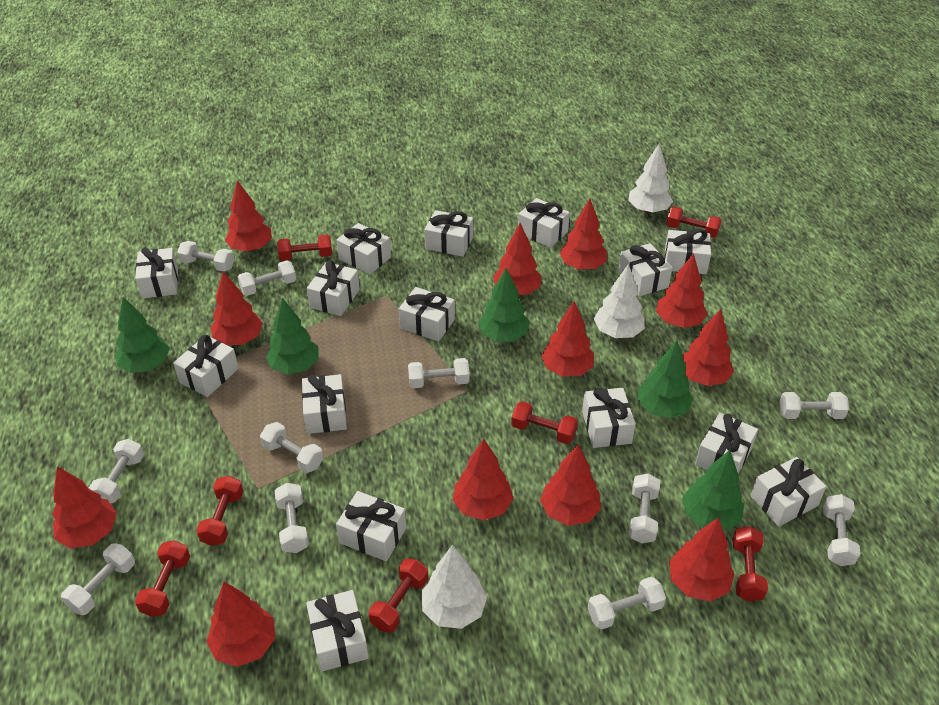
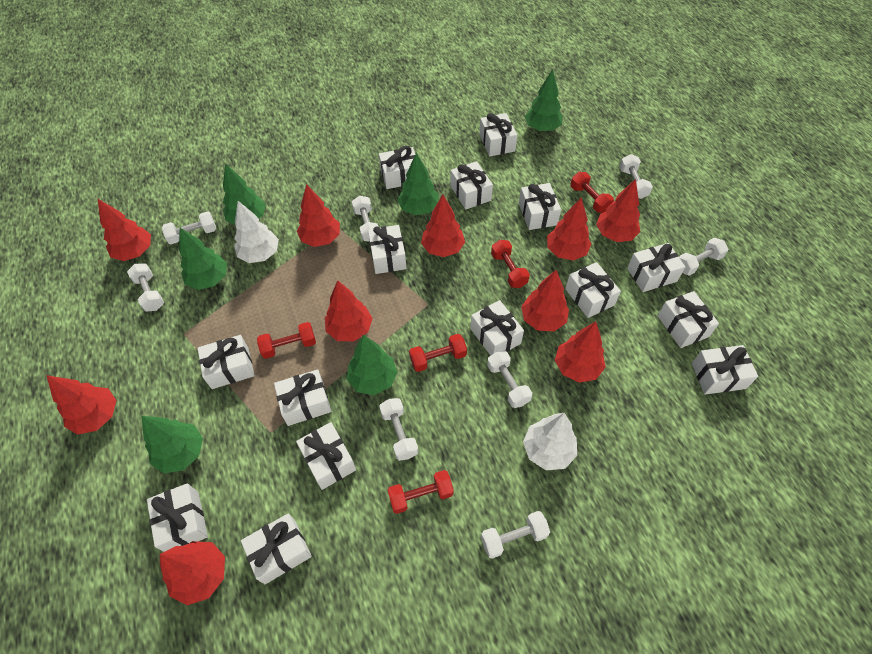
green tree: 5 -> 6
red dumbbell: 7 -> 5
red tree: 12 -> 10
white dumbbell: 11 -> 8
white tree: 3 -> 2

